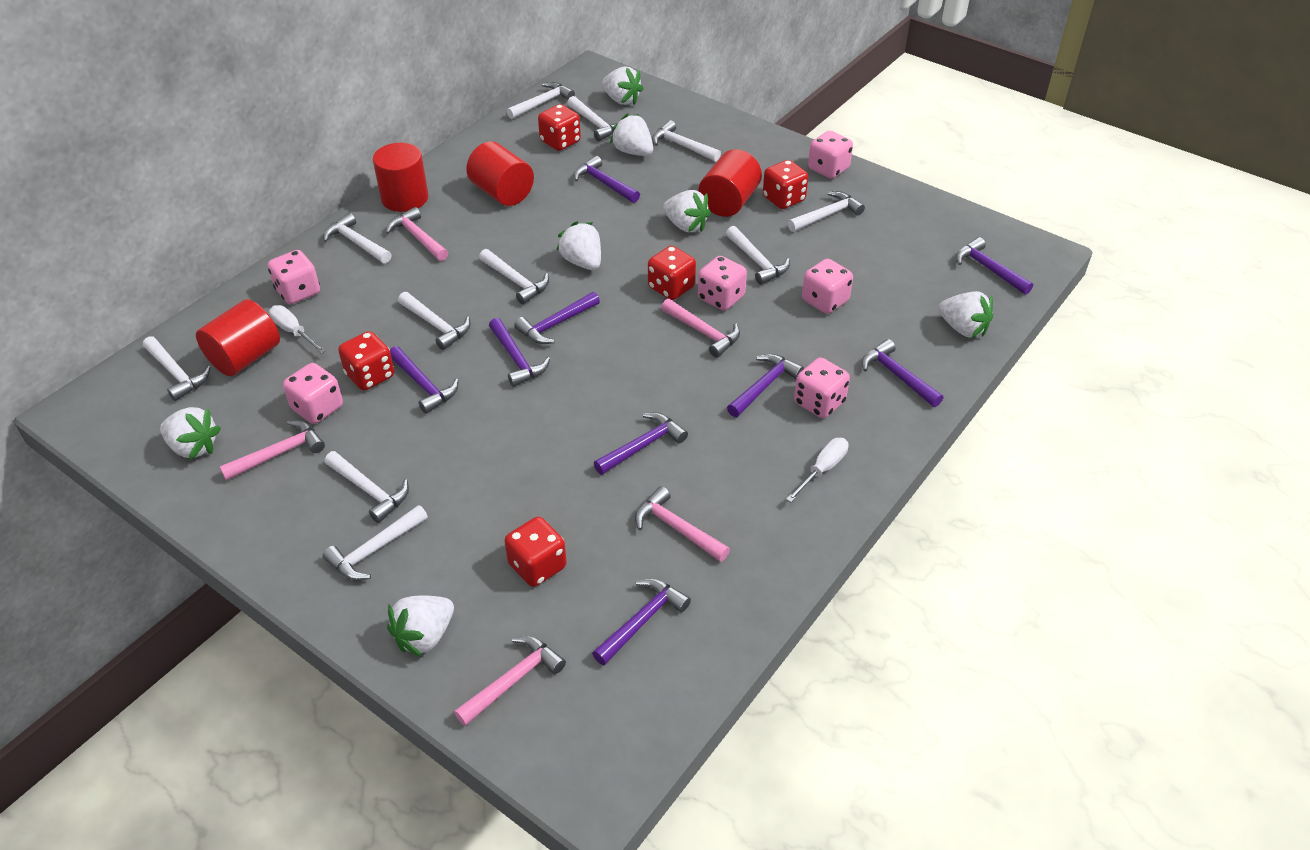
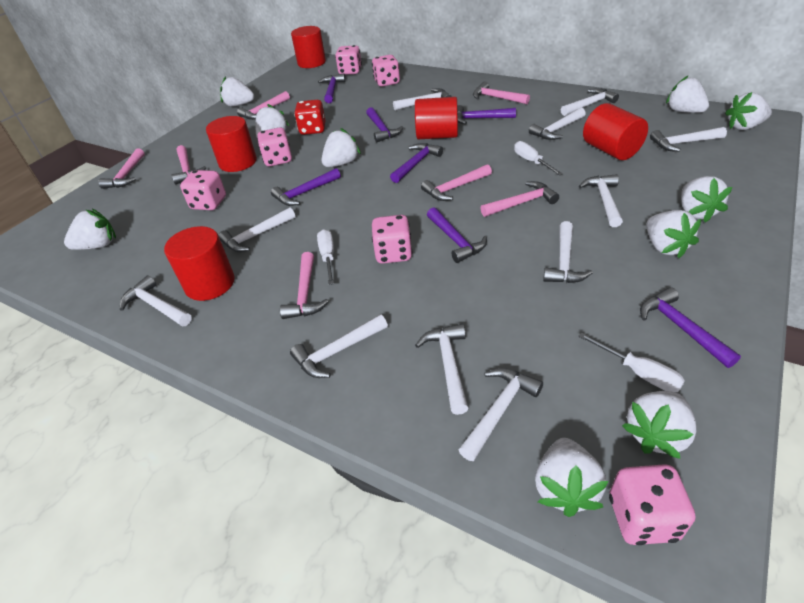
pink hammer: 5 -> 7
purple hammer: 9 -> 7
red cylinder: 4 -> 5
red dice: 5 -> 1
white screwdriver: 2 -> 3
white strawberry: 7 -> 10

